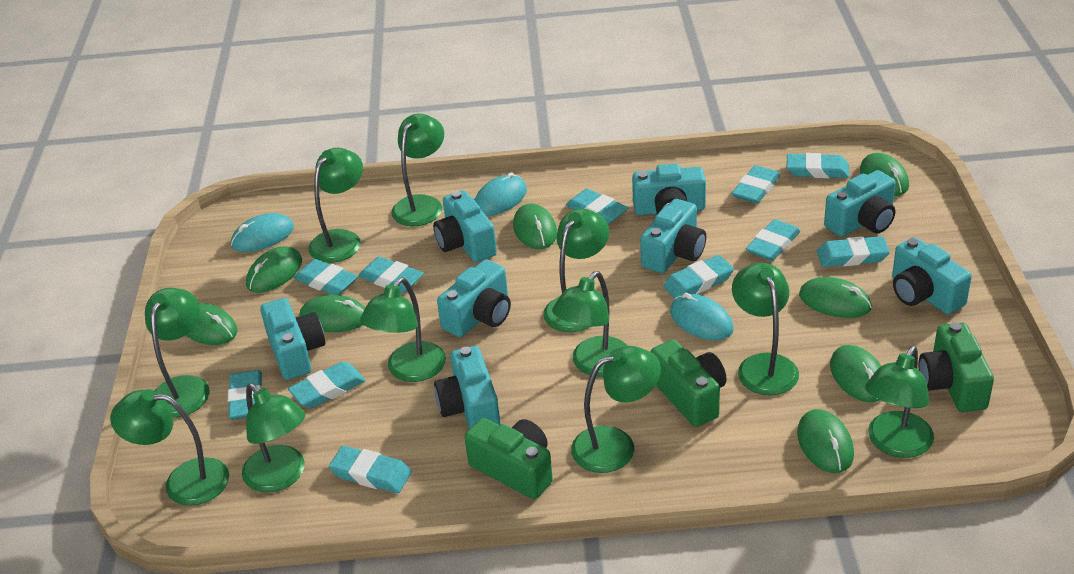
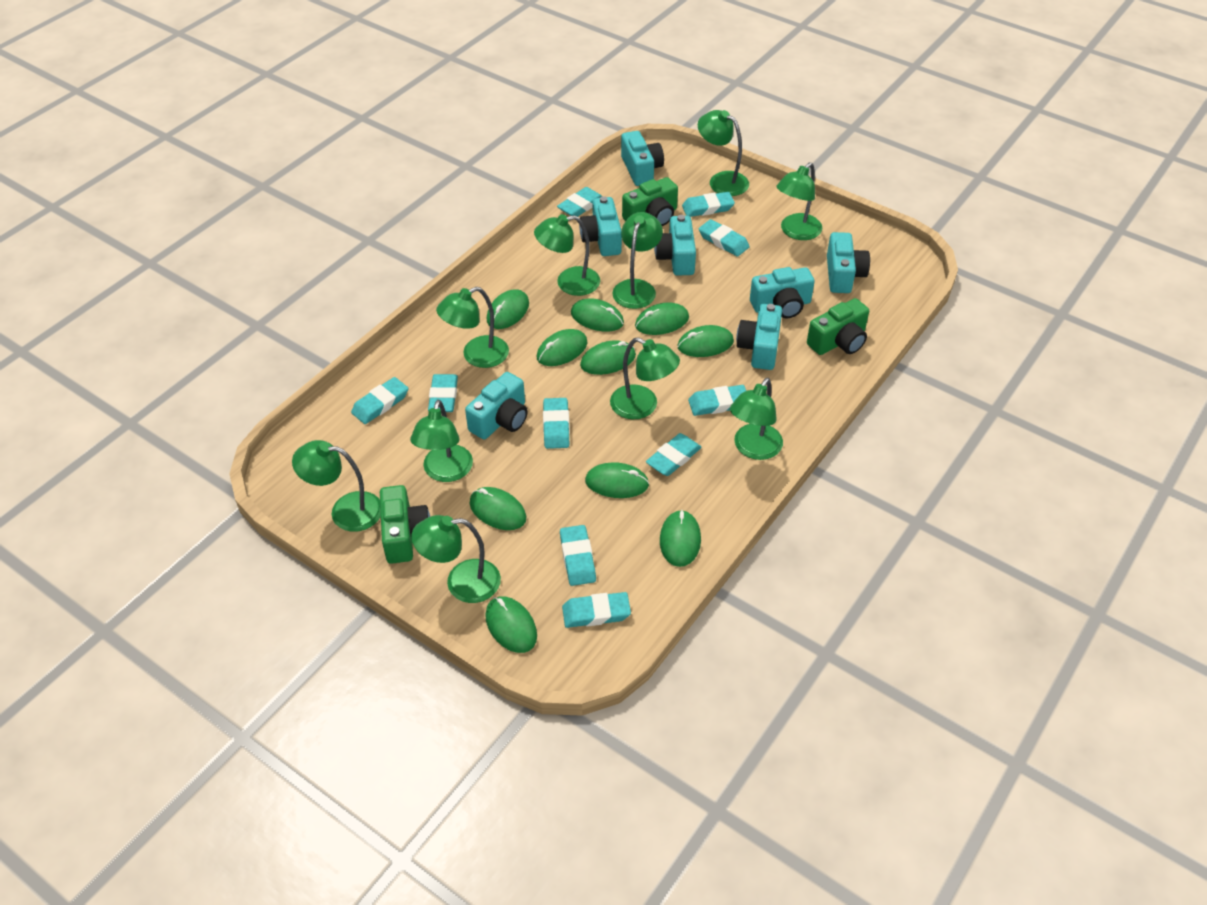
green lamp: 11 -> 10
green mouse: 8 -> 10
turquoise camera: 8 -> 7
turquoise eraser: 11 -> 10
turquoise mouse: 3 -> 0

